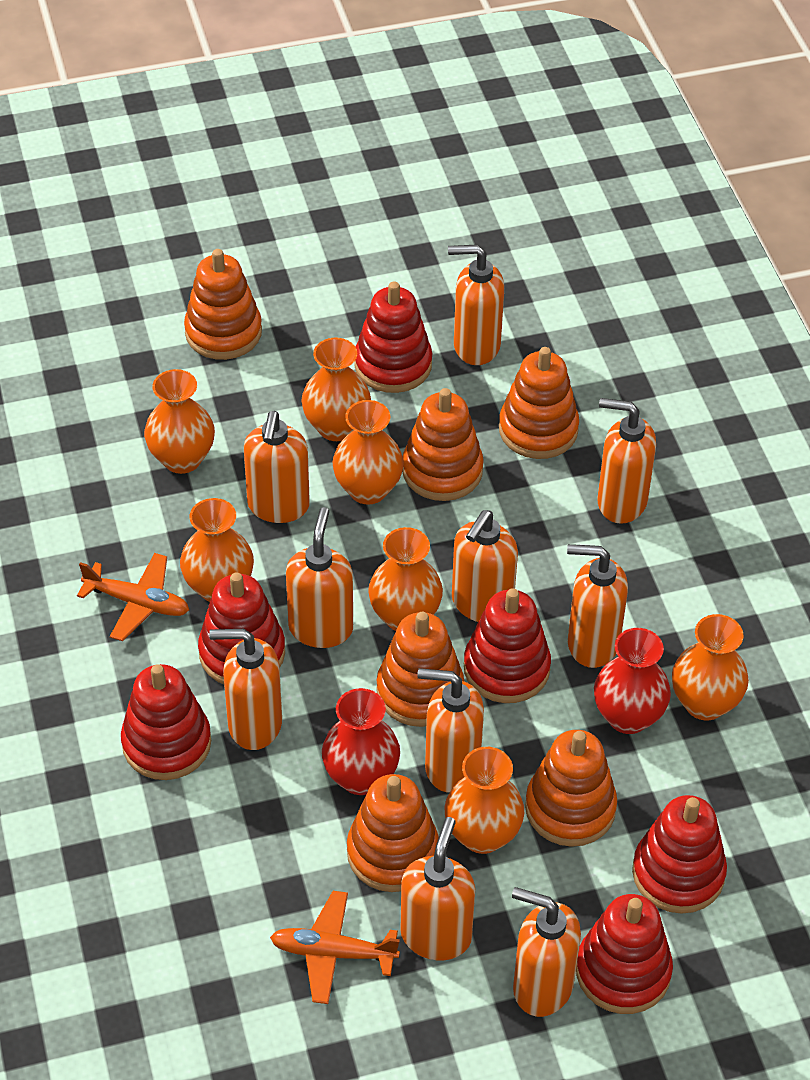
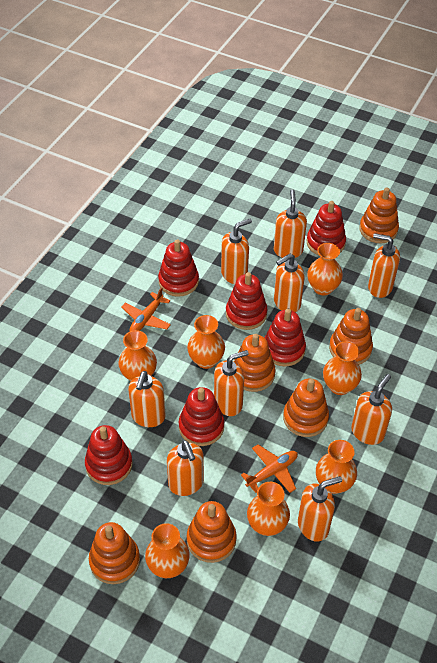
orange soap dispenser: 10 -> 9
red vase: 2 -> 0

